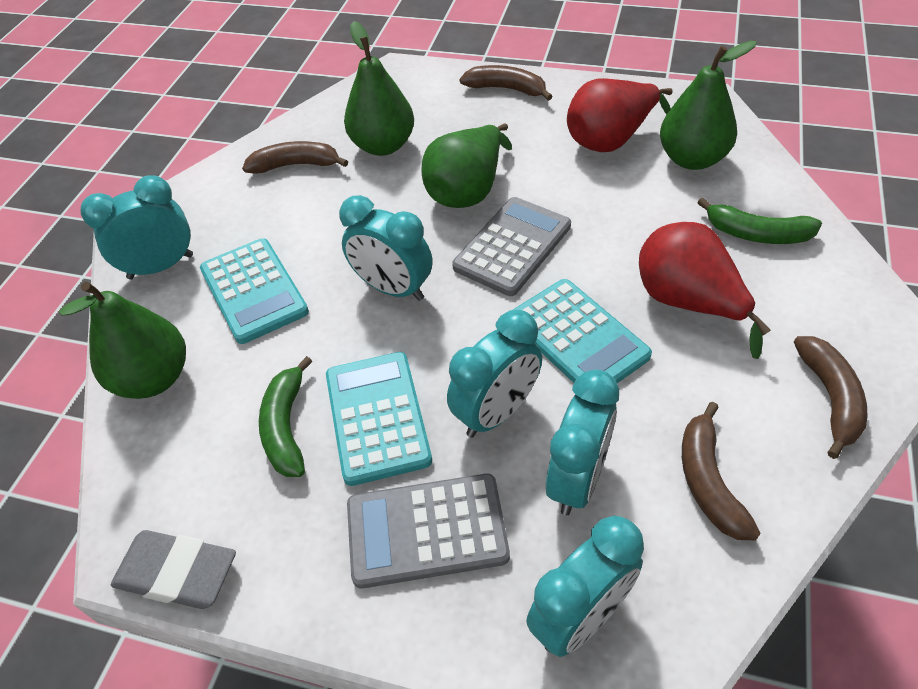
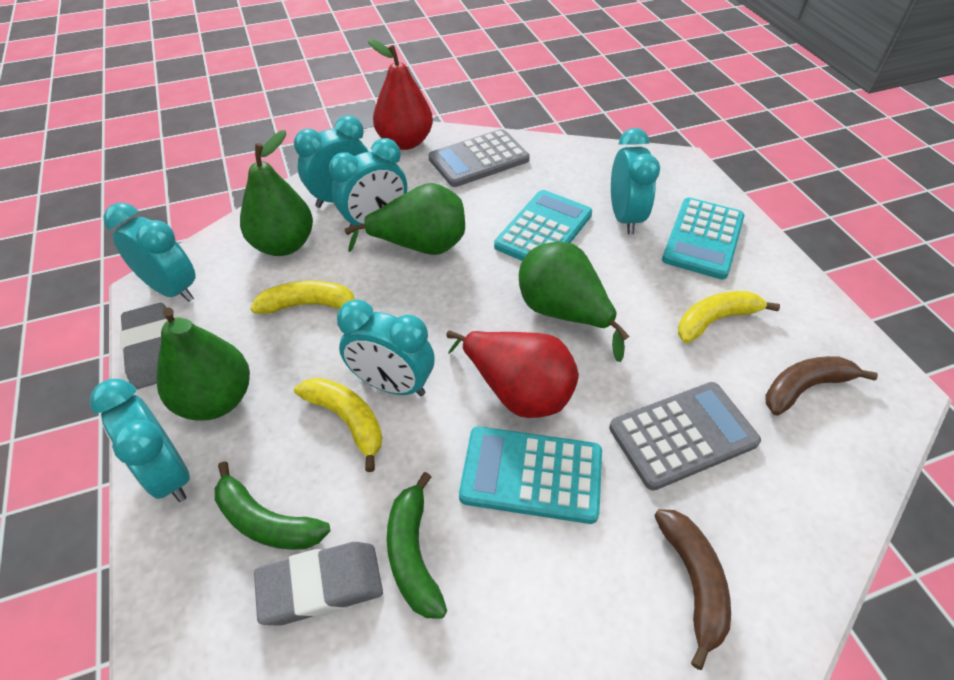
brown banana: 4 -> 2
grey eraser: 1 -> 2
turquoise clock: 5 -> 6
yellow banana: 0 -> 3

